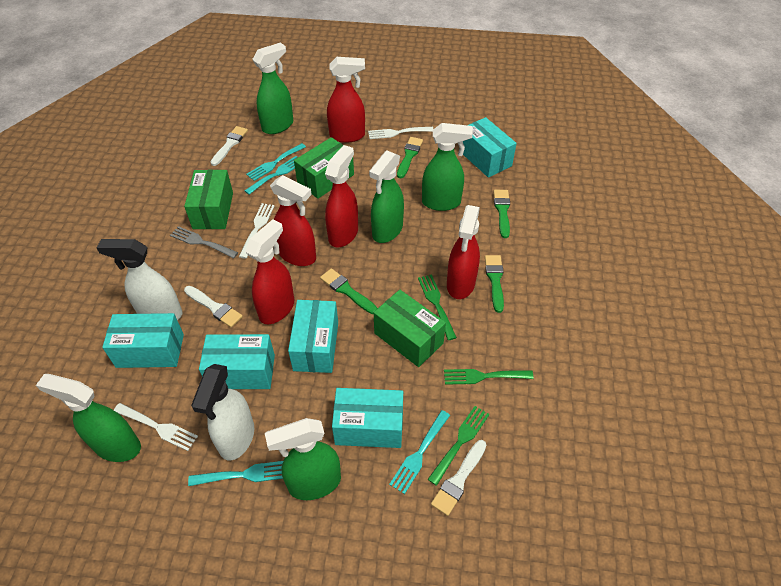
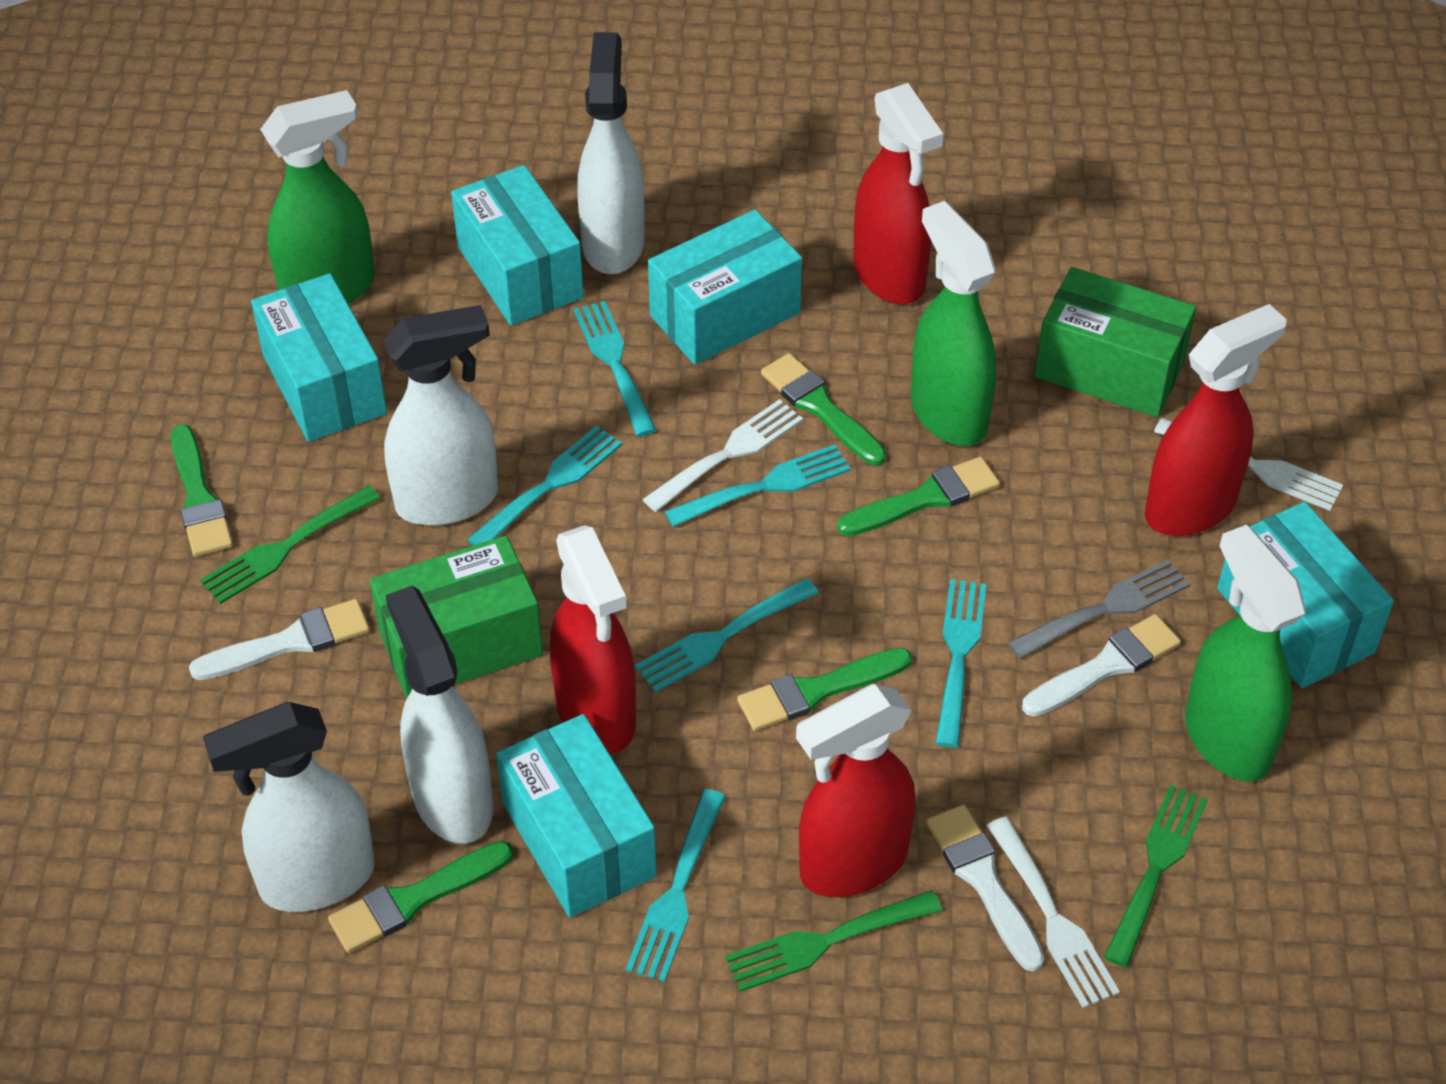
green box: 3 -> 2
green brush: 4 -> 5
green spray bottle: 5 -> 3
red spray bottle: 5 -> 4
turquoise fork: 4 -> 6
white spray bottle: 2 -> 4

